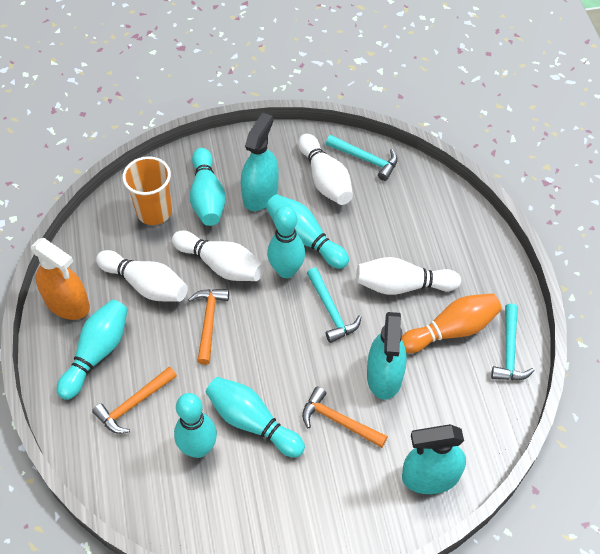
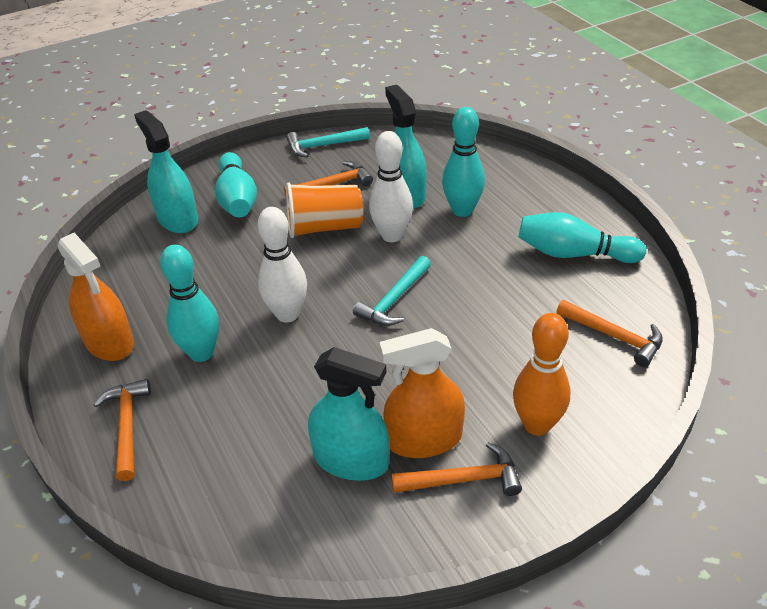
orange hammer: 3 -> 4
orange spray bottle: 1 -> 2
turquoise bowling pin: 6 -> 4
turquoise hammer: 3 -> 2
white bowling pin: 4 -> 2

